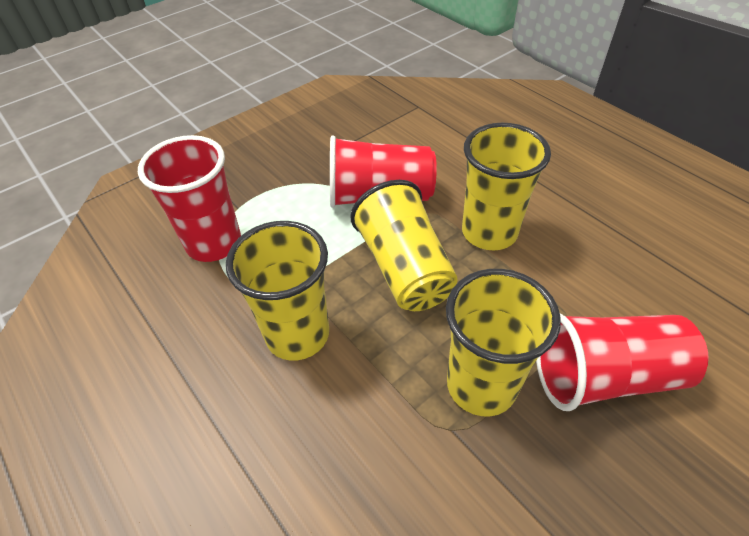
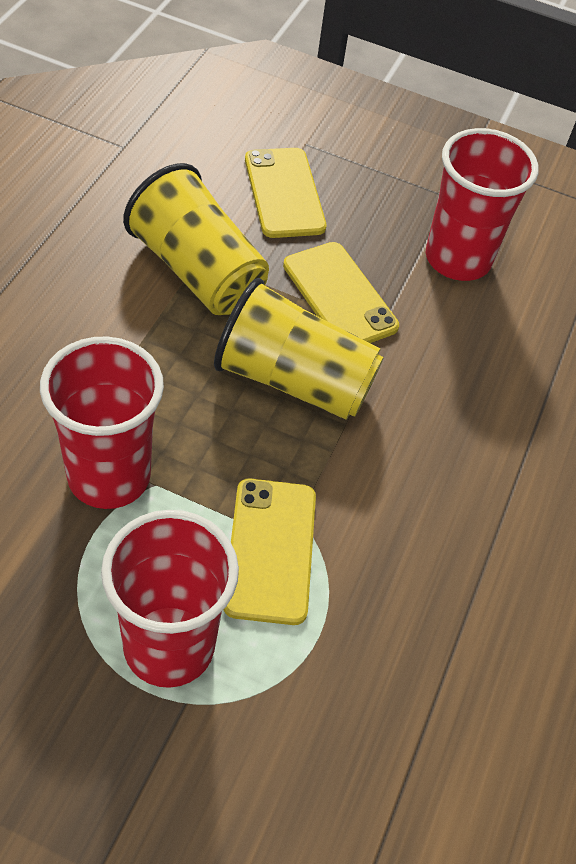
yellow cup: 4 -> 2
yellow phone: 0 -> 3

